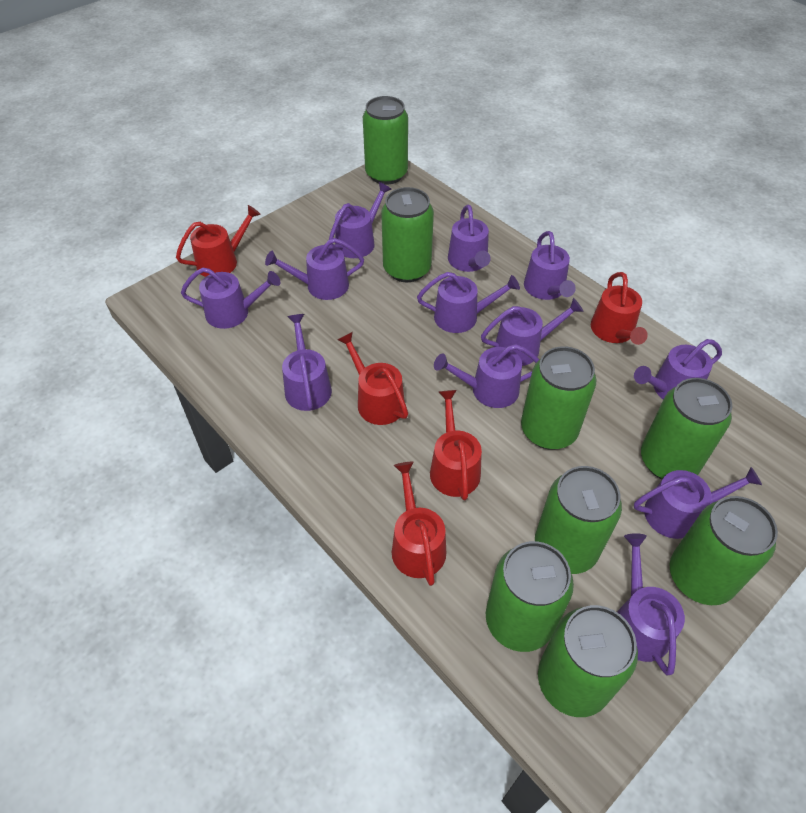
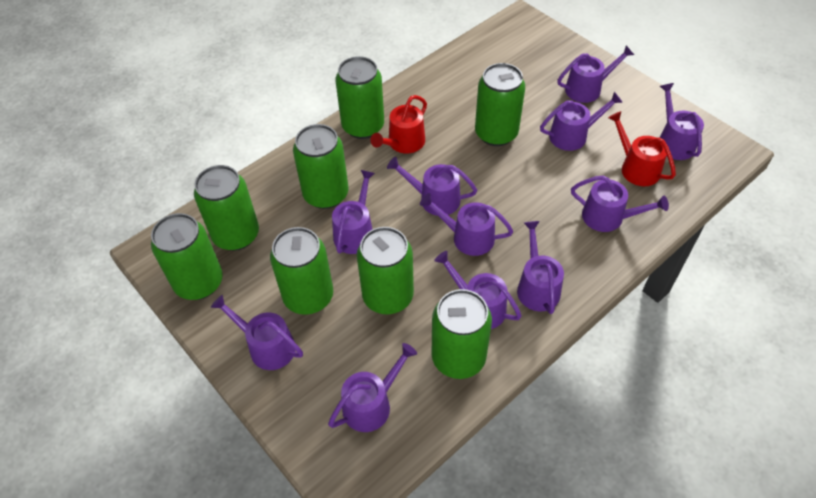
purple watering can: 12 -> 11
red watering can: 5 -> 2

